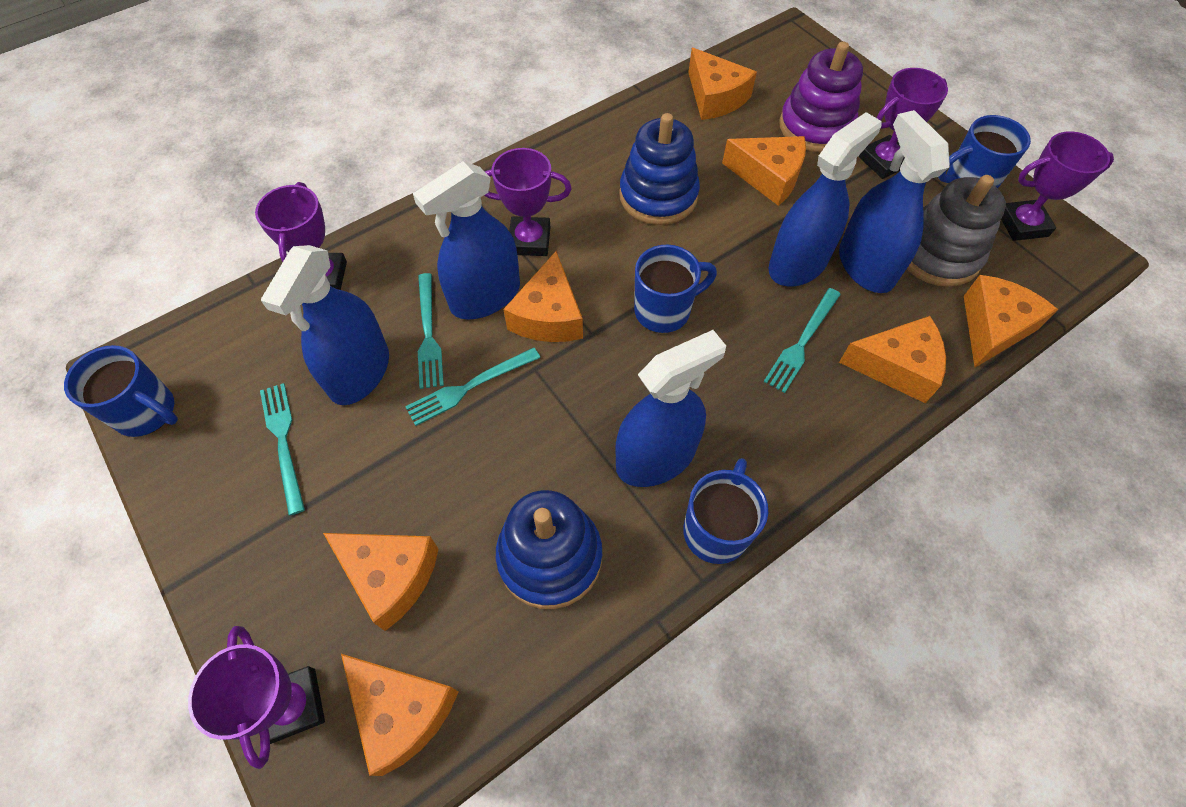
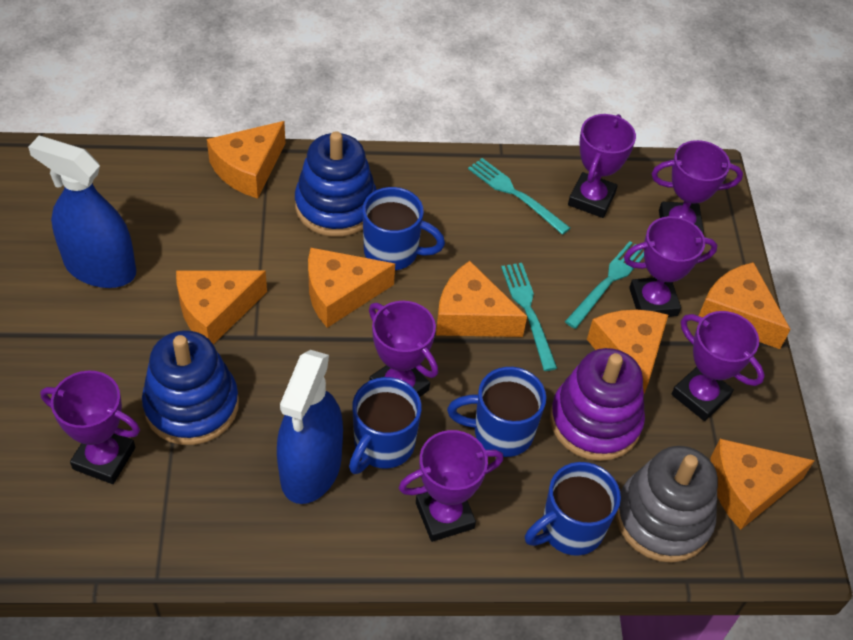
blue spray bottle: 5 -> 2
purple trophy: 5 -> 7
turquoise fork: 4 -> 3

